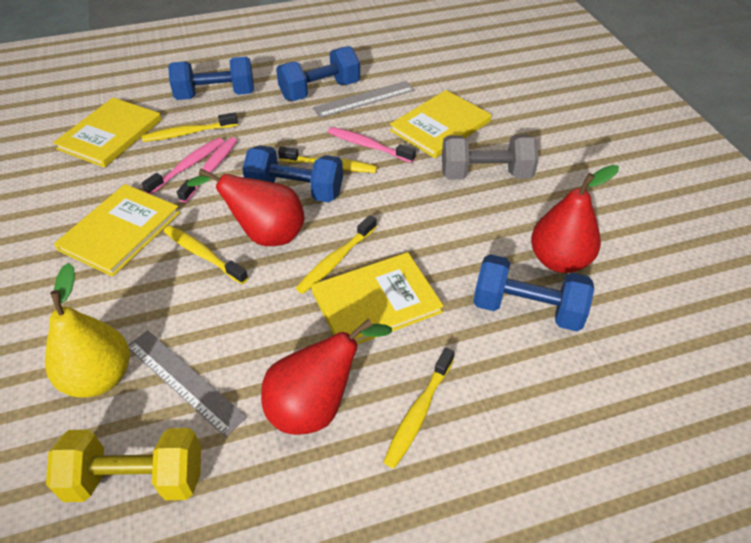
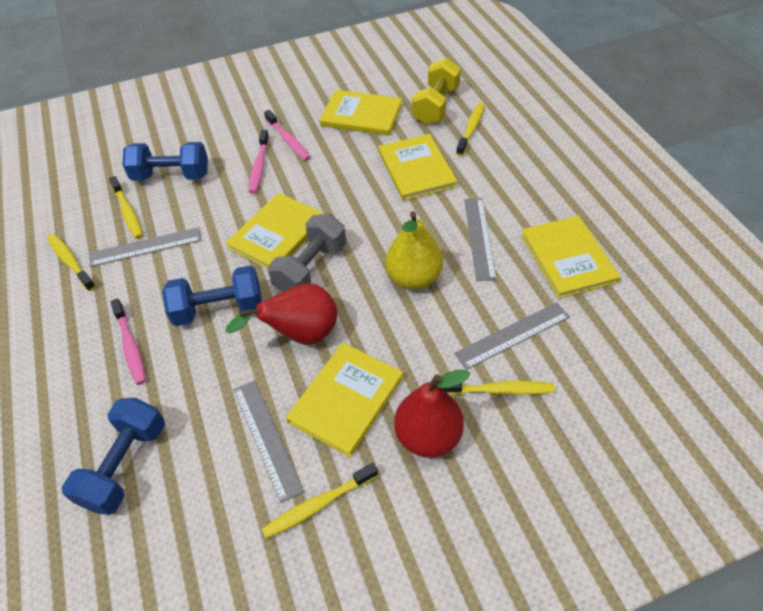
blue dumbbell: 4 -> 3
grey ruler: 2 -> 4
red pear: 3 -> 2
yellow book: 4 -> 5

